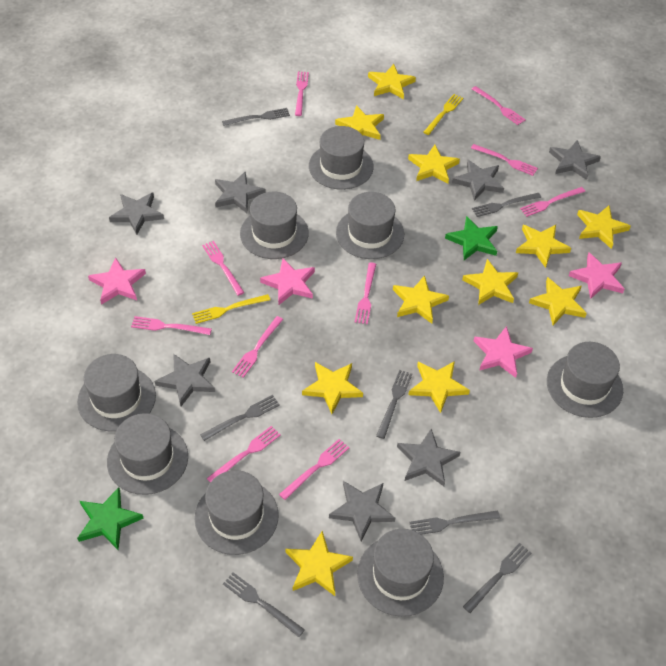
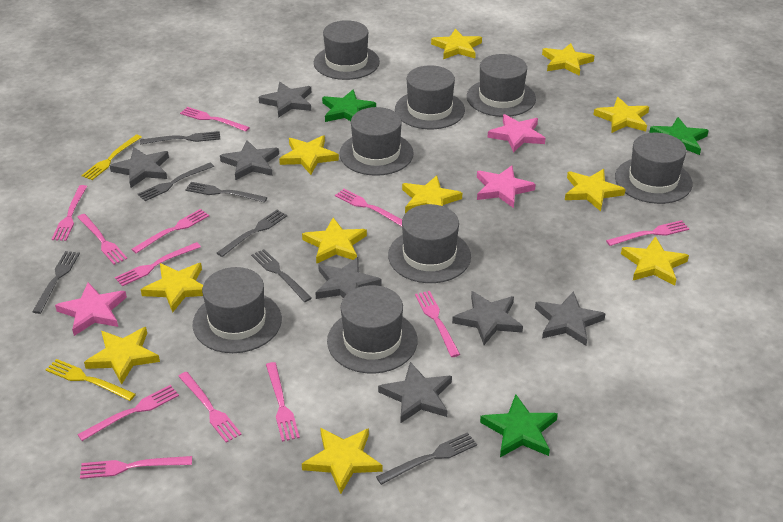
green star: 2 -> 3
pink fork: 10 -> 12
pink star: 4 -> 3

